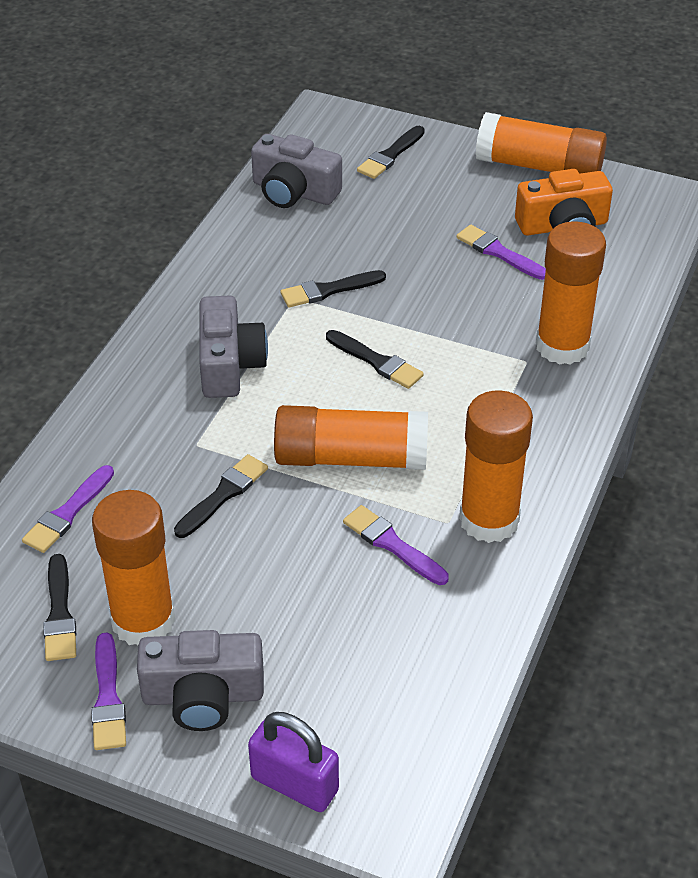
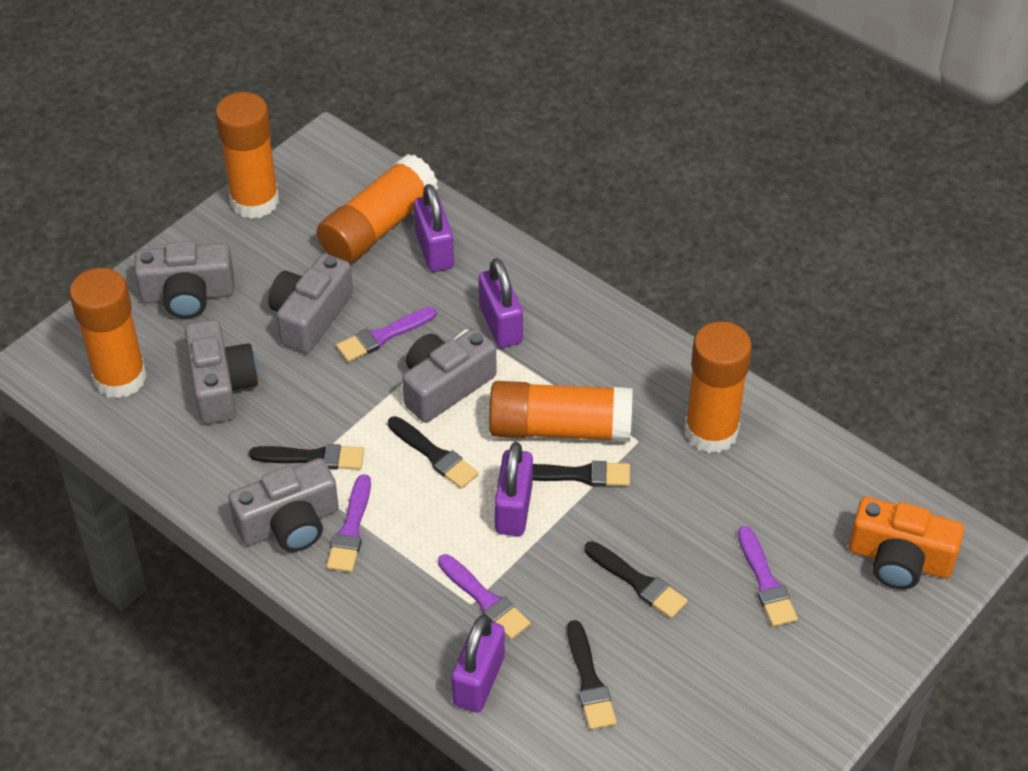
grey camera: 3 -> 5
purple padlock: 1 -> 4

